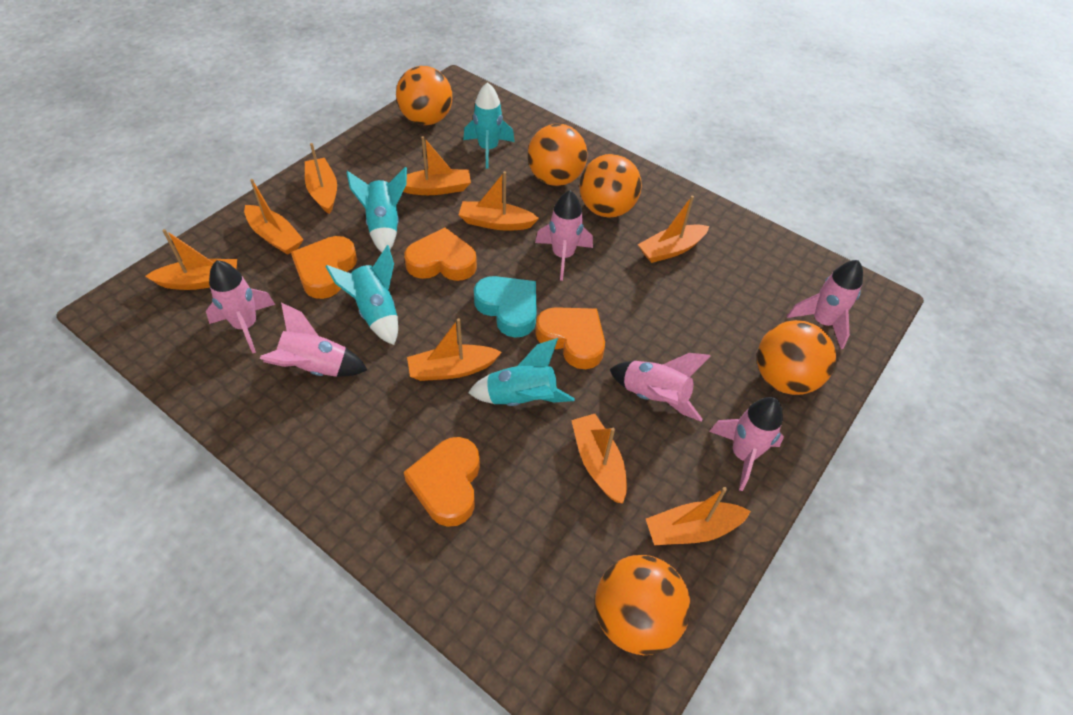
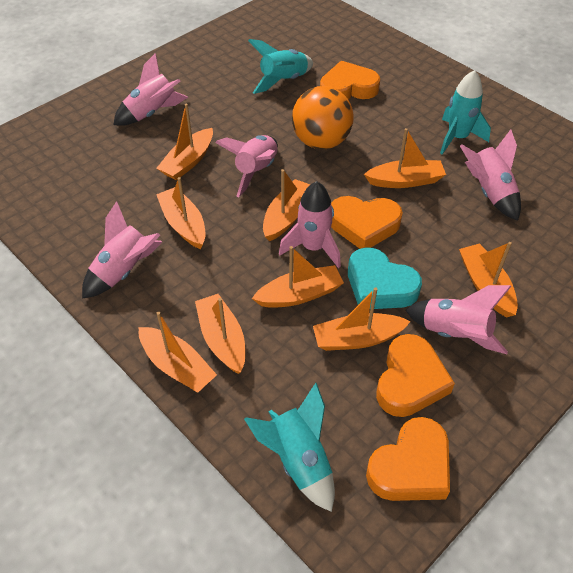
orange ball: 5 -> 1
turquoise rocket: 4 -> 3

